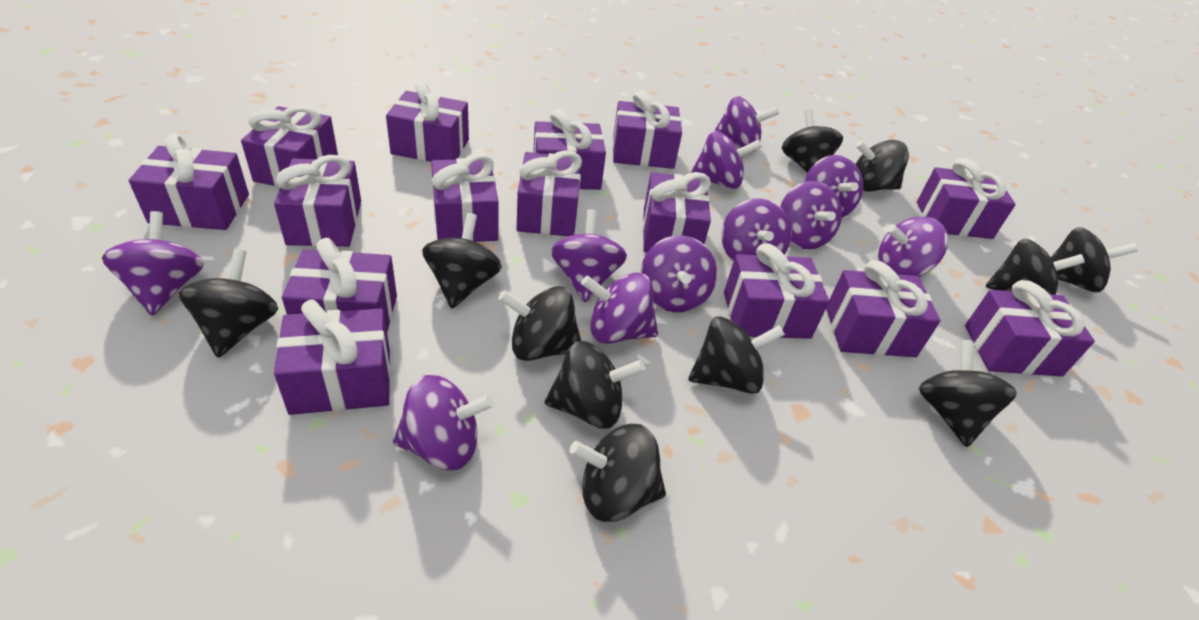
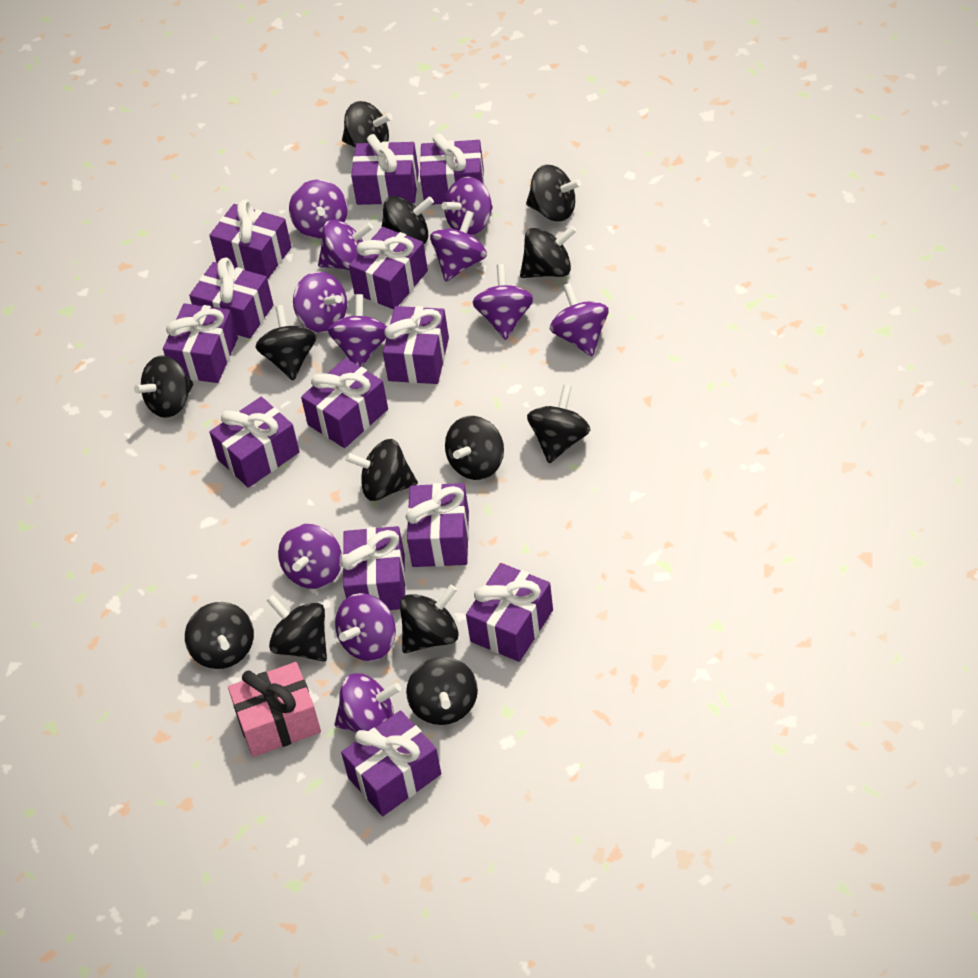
black spinning top: 11 -> 13
pink gift: 0 -> 1
purple gift: 15 -> 13

